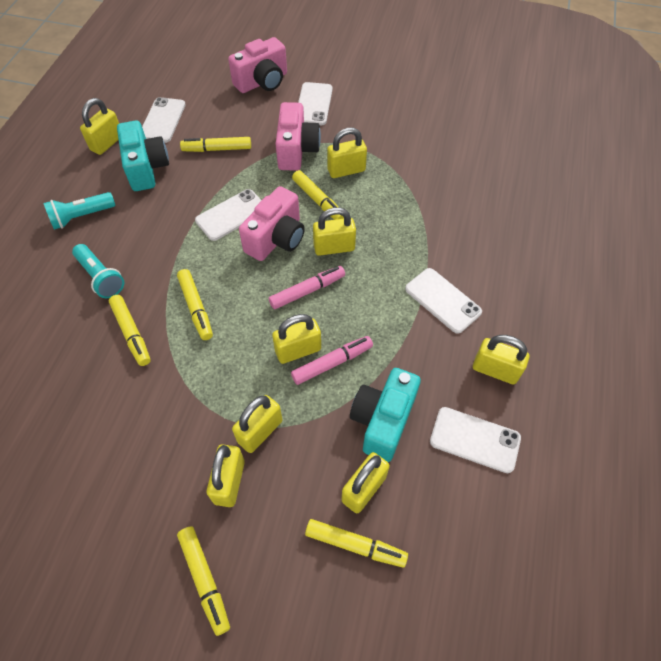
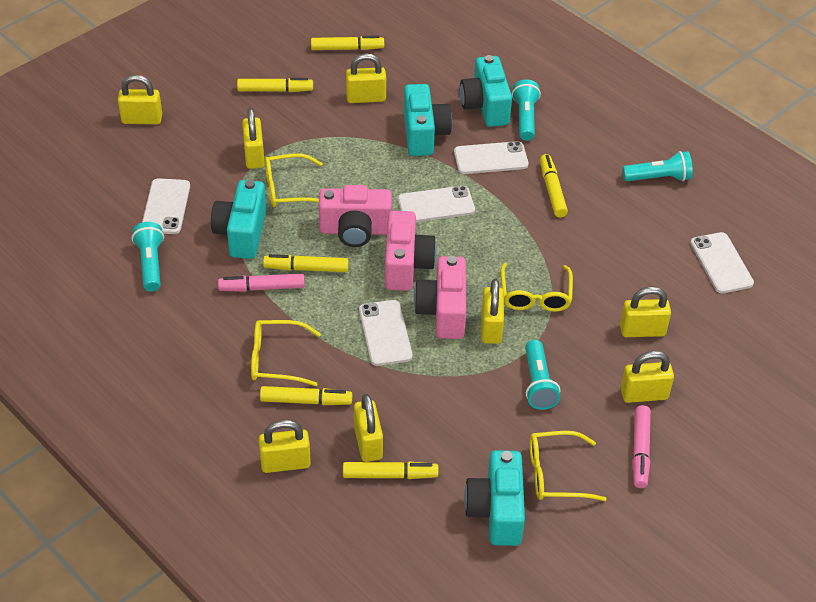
turquoise camera: 2 -> 4
turquoise flashlight: 2 -> 4
yellow glasses: 0 -> 4

